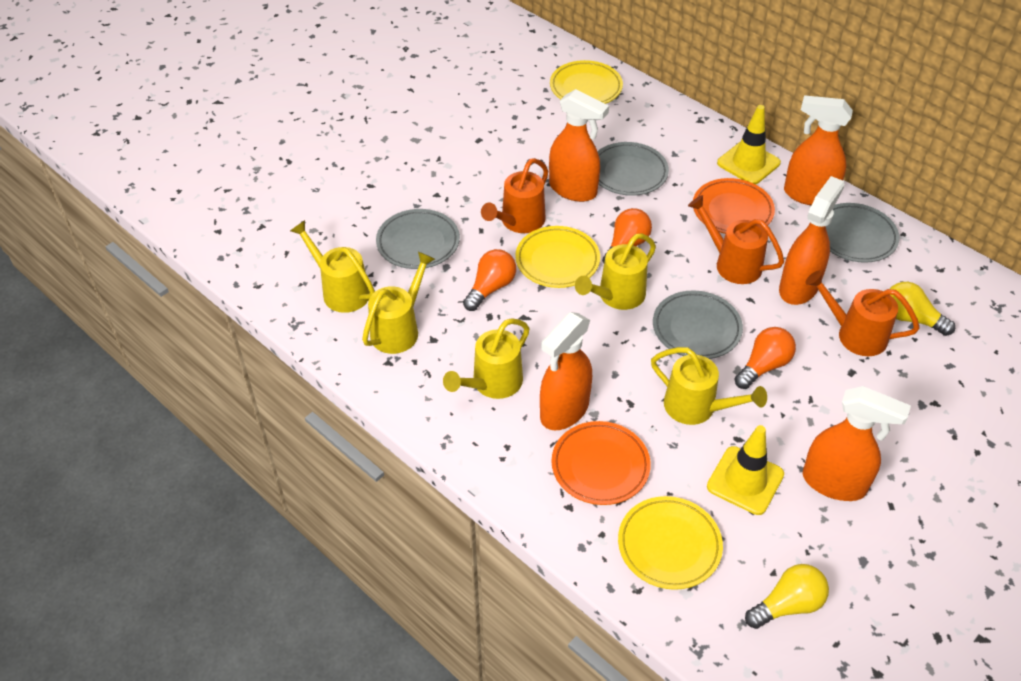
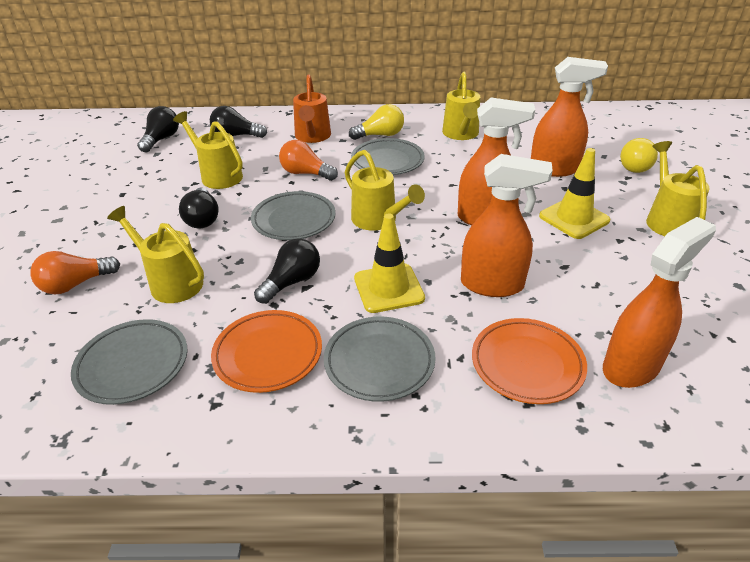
black light bulb: 0 -> 4
orange light bulb: 3 -> 2
orange spray bottle: 5 -> 4
orange watering can: 3 -> 1
yellow plate: 3 -> 0

